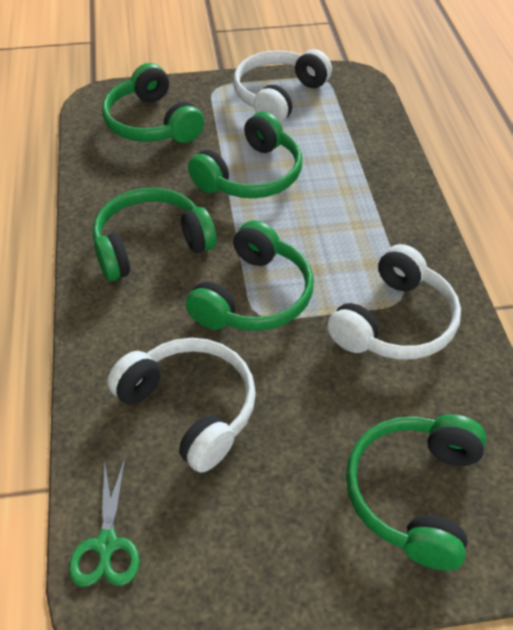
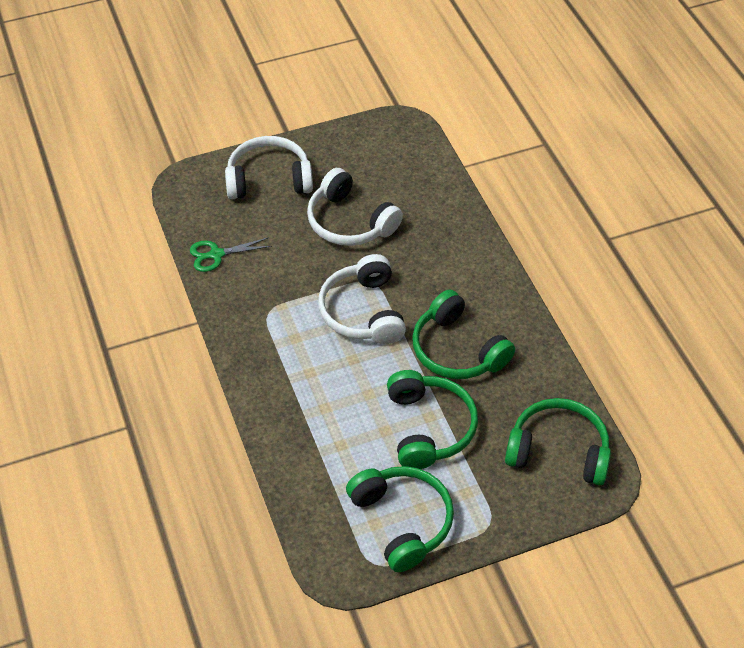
green headphones: 5 -> 4

